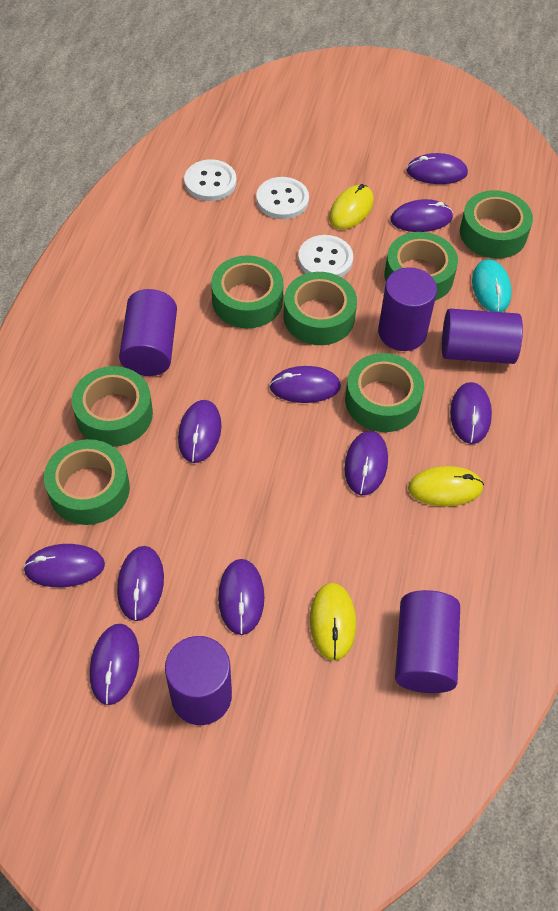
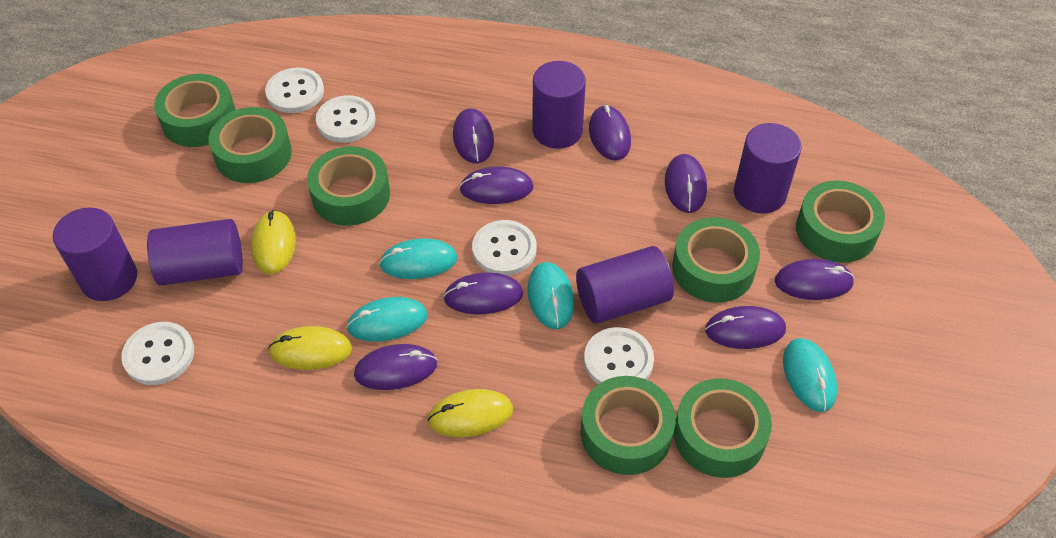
purple mouse: 10 -> 8
turquoise mouse: 1 -> 4
white button: 3 -> 5

